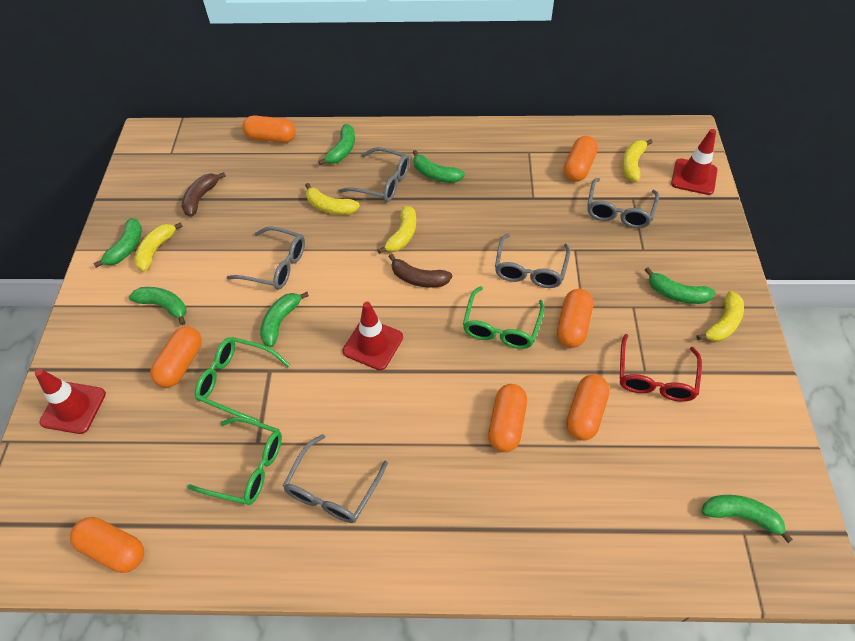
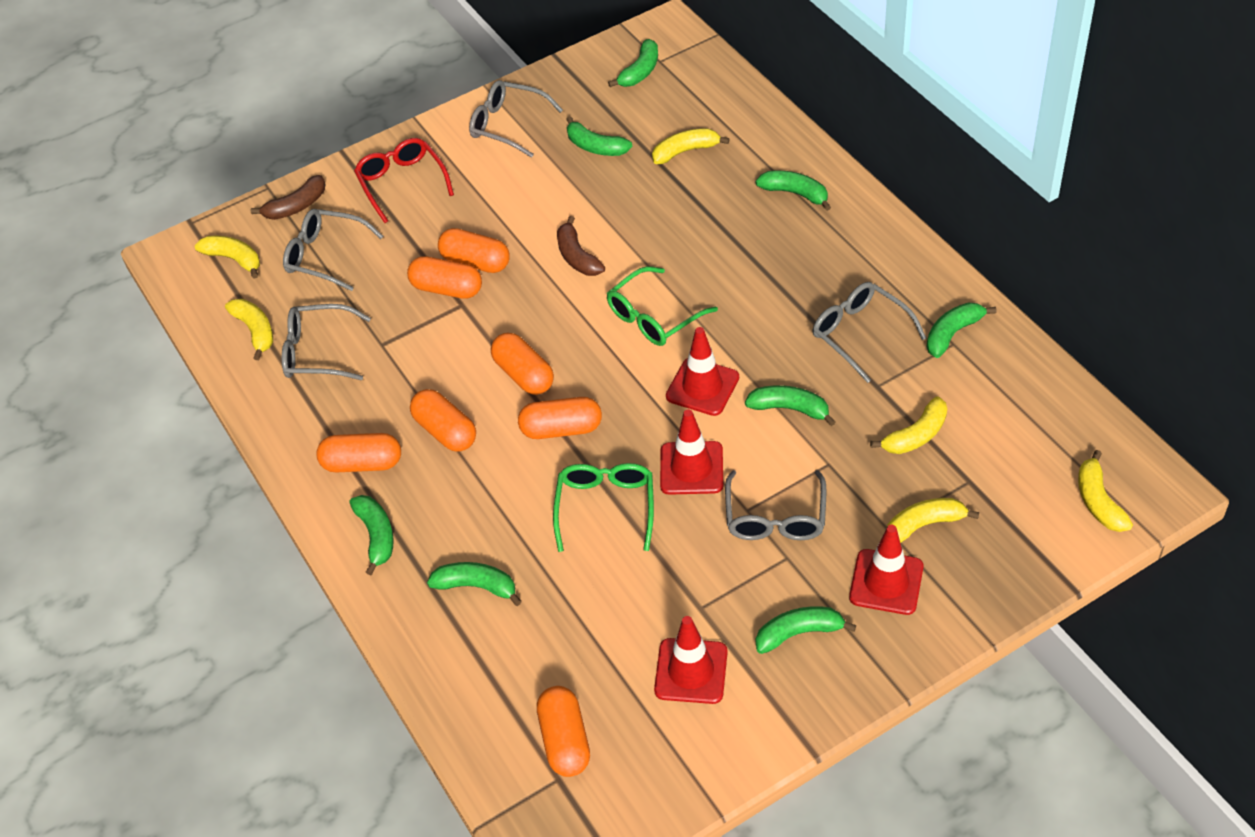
green banana: 7 -> 8
green glasses: 3 -> 2
red traffic cone: 3 -> 4
yellow banana: 5 -> 6

